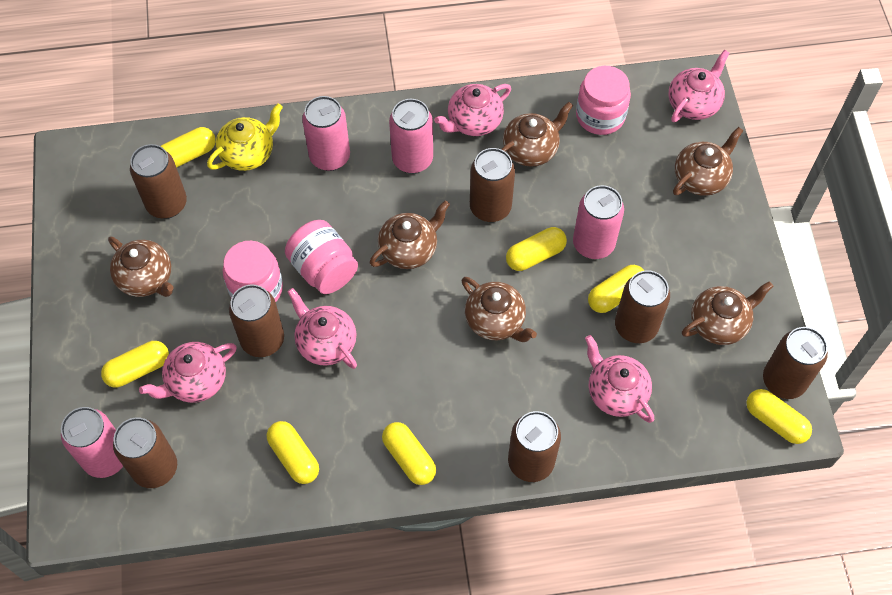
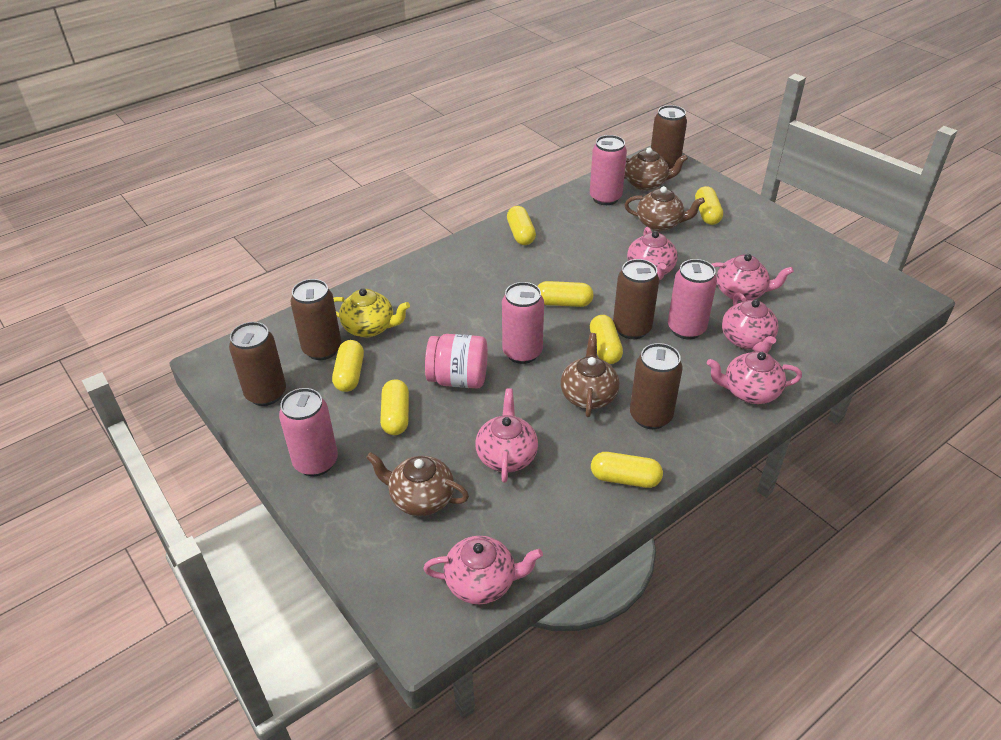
brown can: 7 -> 5
brown teapot: 6 -> 4
pink jar: 3 -> 1
pink teapot: 5 -> 6

